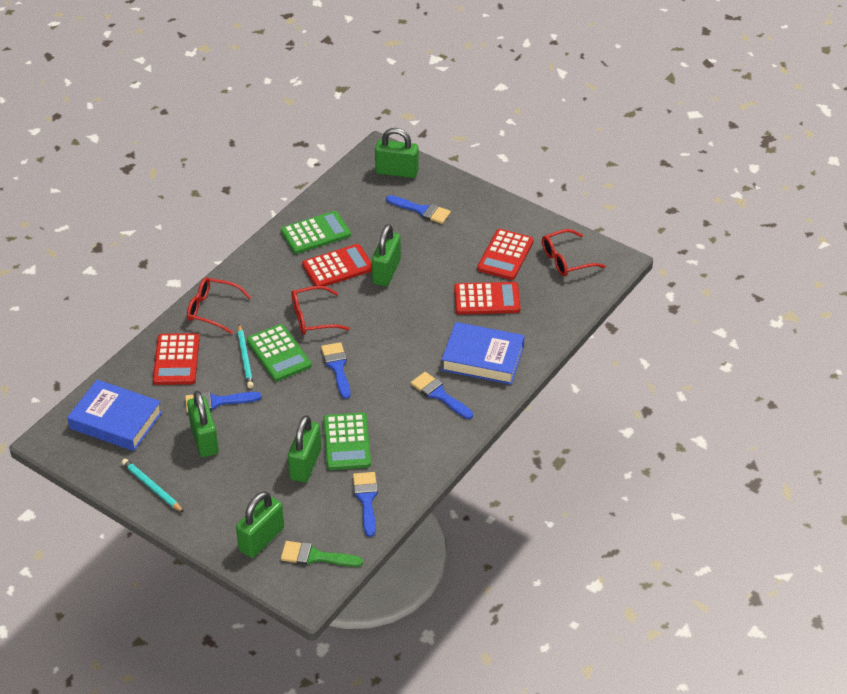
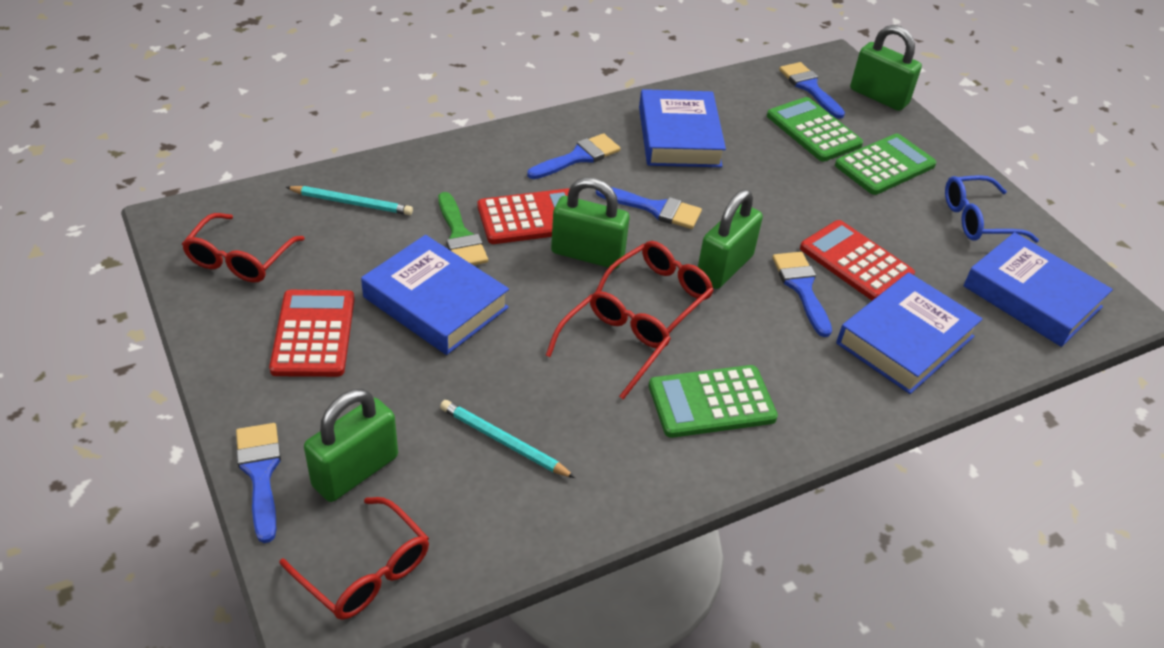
blue book: 2 -> 4
blue glasses: 0 -> 1
green padlock: 5 -> 4
red calculator: 4 -> 3
red glasses: 3 -> 4

